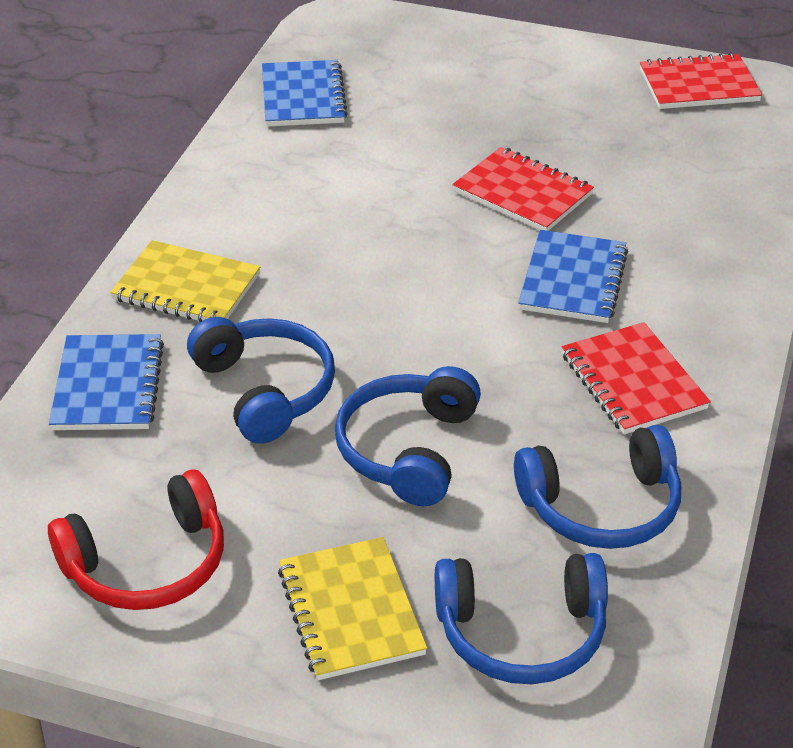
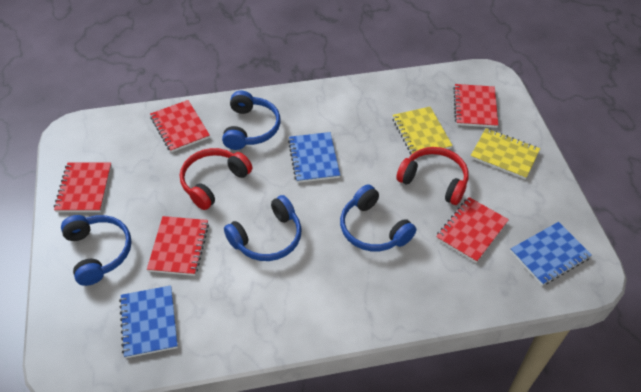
red headphones: 1 -> 2
red notebook: 3 -> 5

